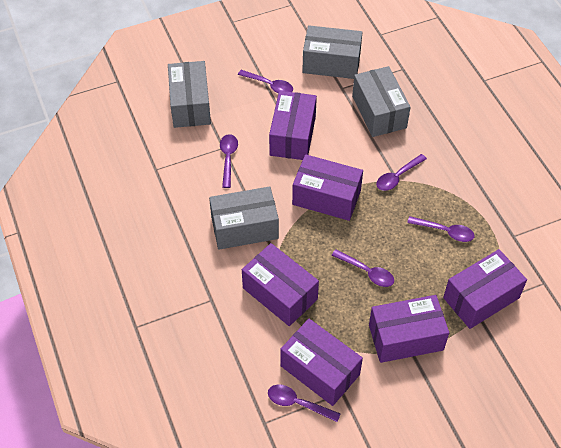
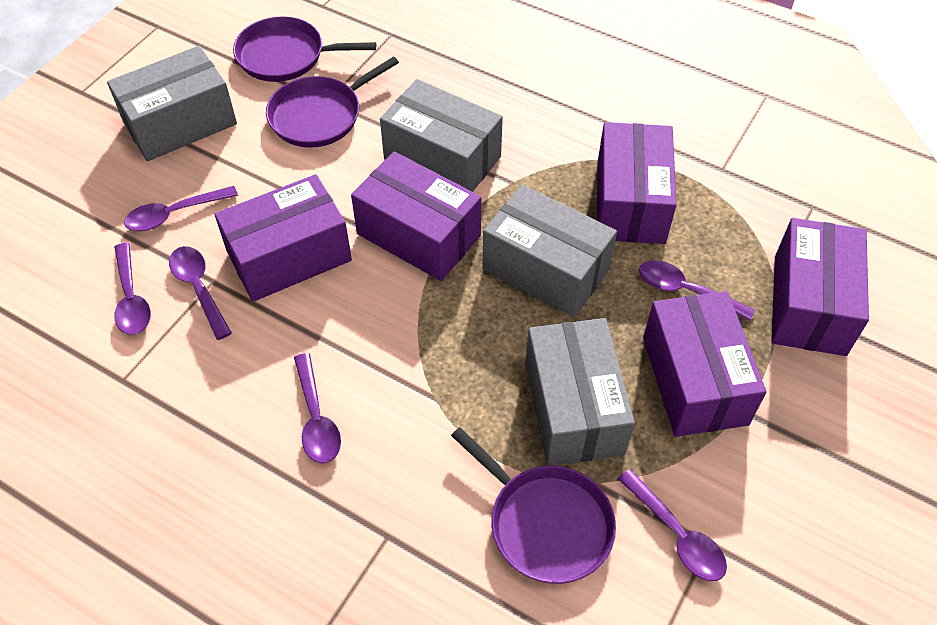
purple box: 6 -> 5
purple pan: 0 -> 3

